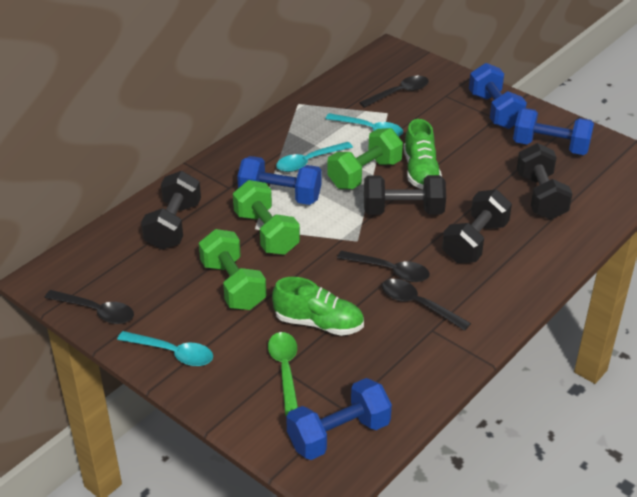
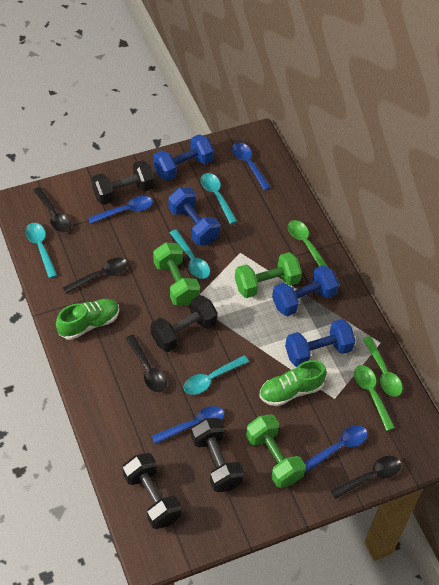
blue spoon: 0 -> 4
green spoon: 1 -> 3
turquoise spoon: 3 -> 4

